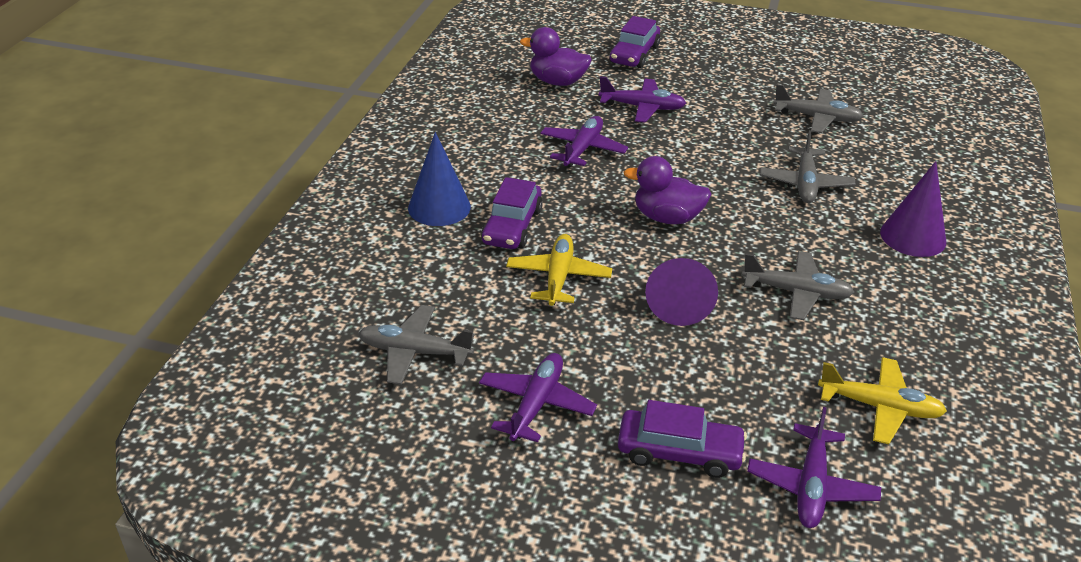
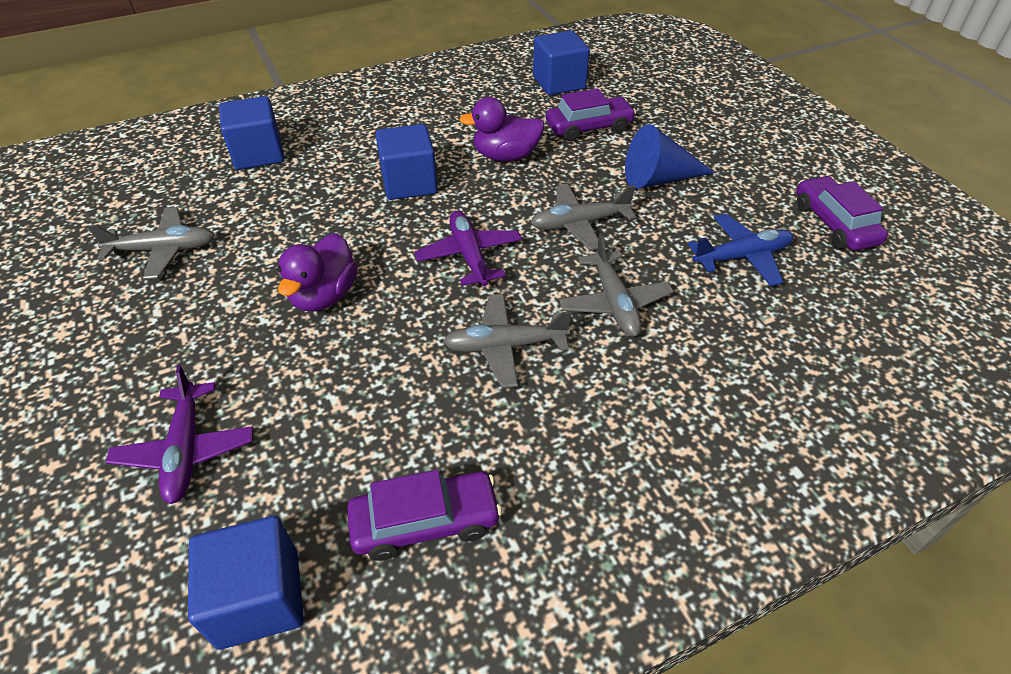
blue cube: 0 -> 4
blue plane: 0 -> 1
purple cone: 2 -> 0
purple plane: 4 -> 2
yellow plane: 2 -> 0

